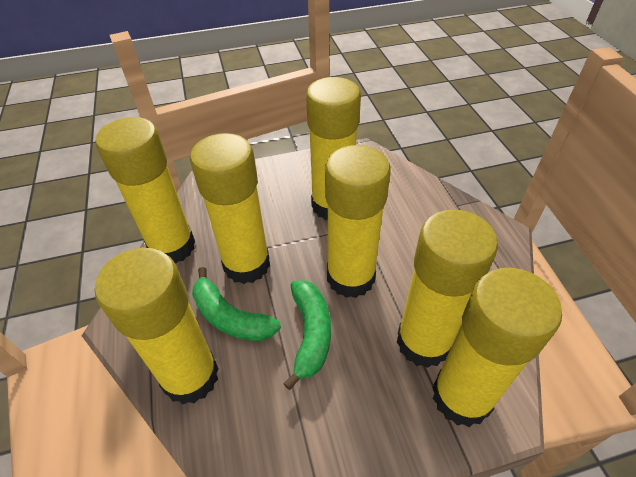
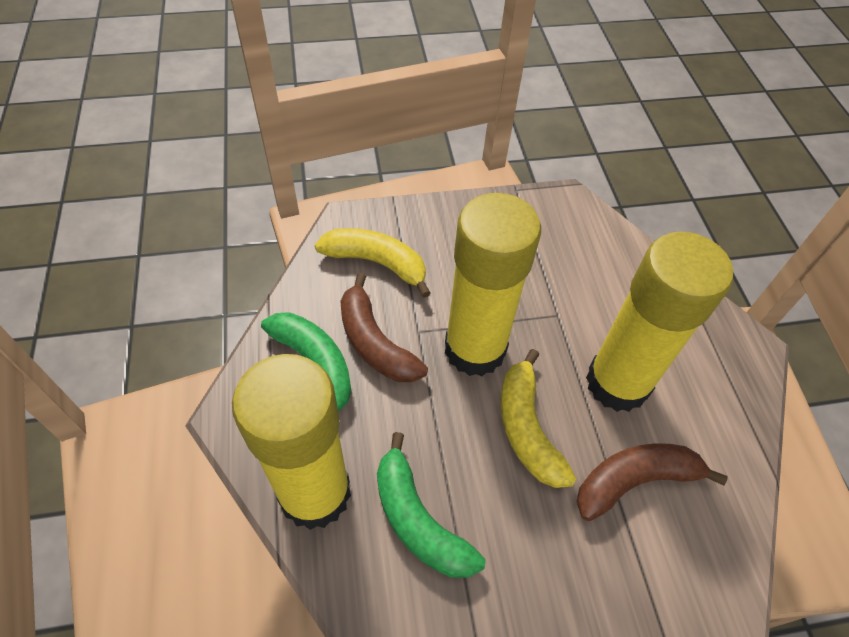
brown banana: 0 -> 2
yellow banana: 0 -> 2
yellow glue stick: 7 -> 3

